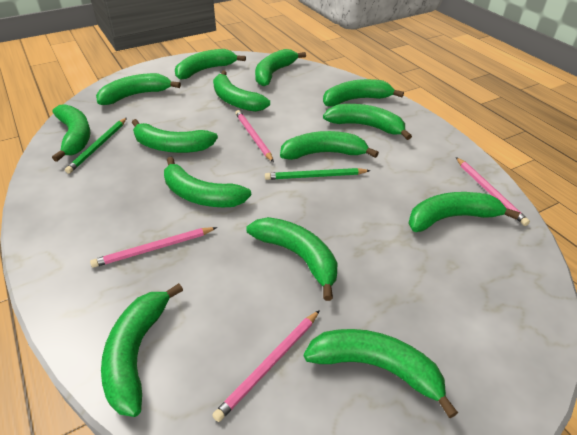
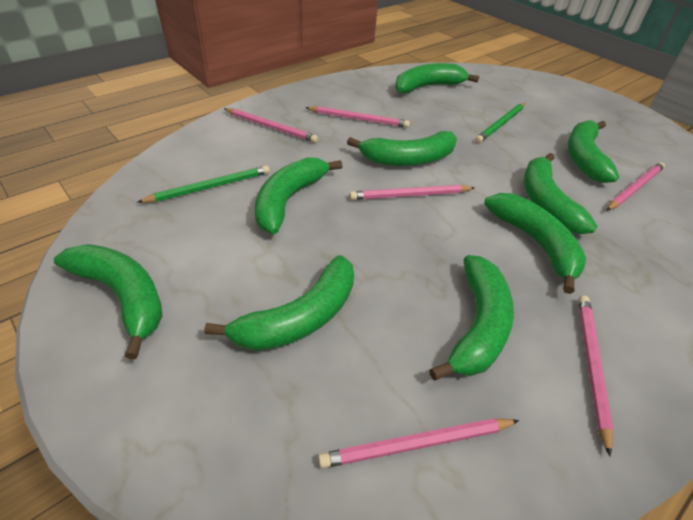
green banana: 14 -> 9
pink pencil: 4 -> 6

